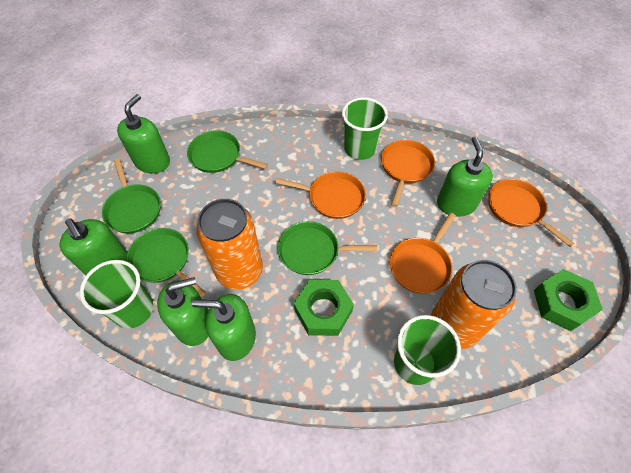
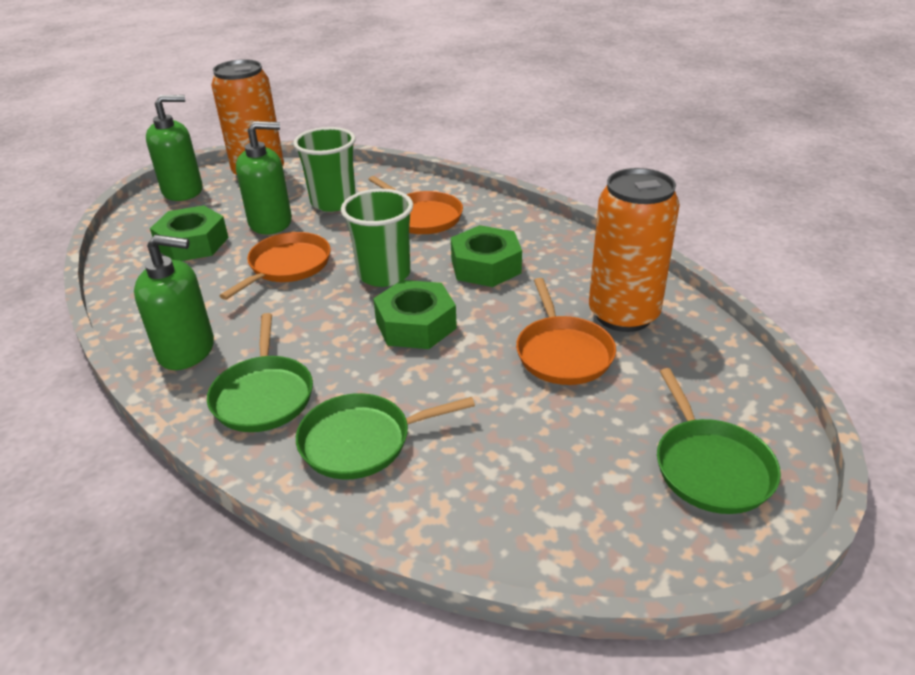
green cup: 3 -> 2
green nut: 2 -> 3
green pan: 4 -> 3
green soap dispenser: 5 -> 3
orange pan: 4 -> 3

